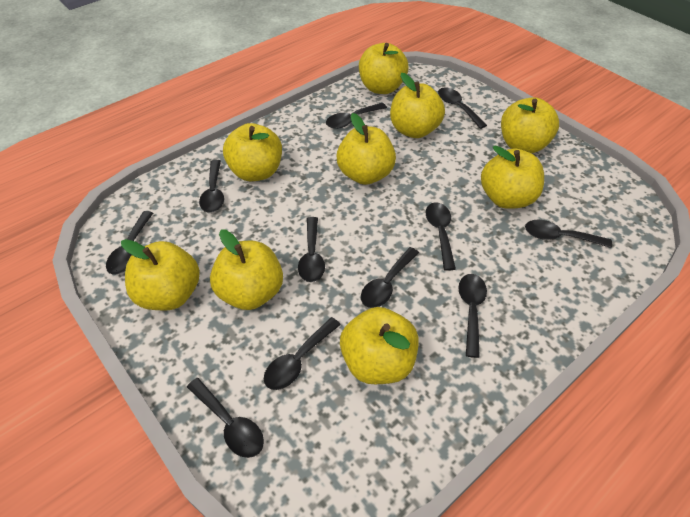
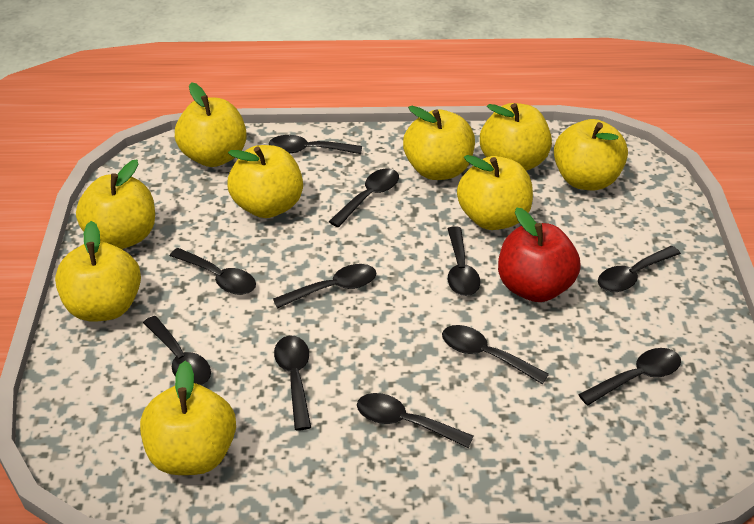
red apple: 0 -> 1

